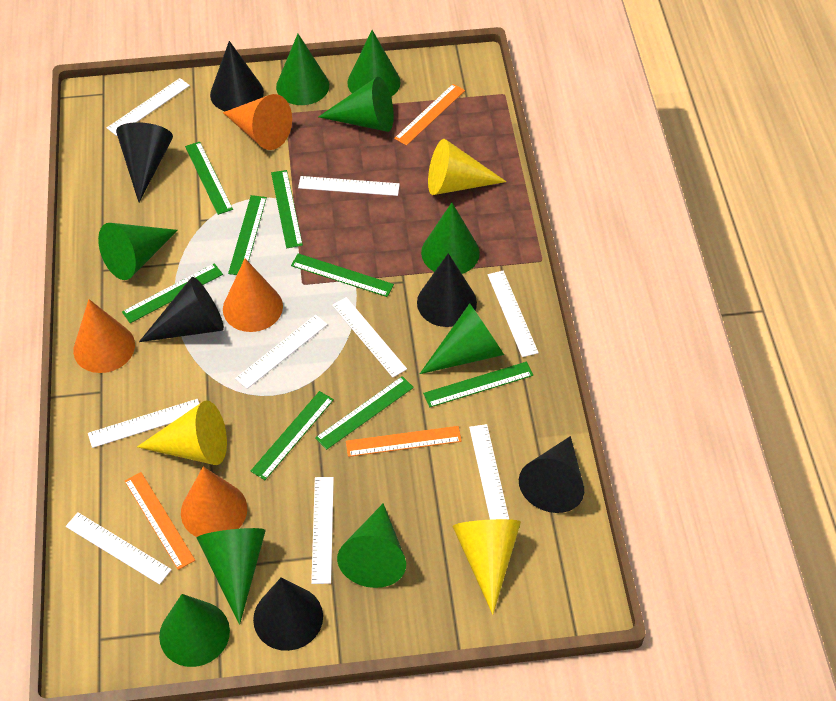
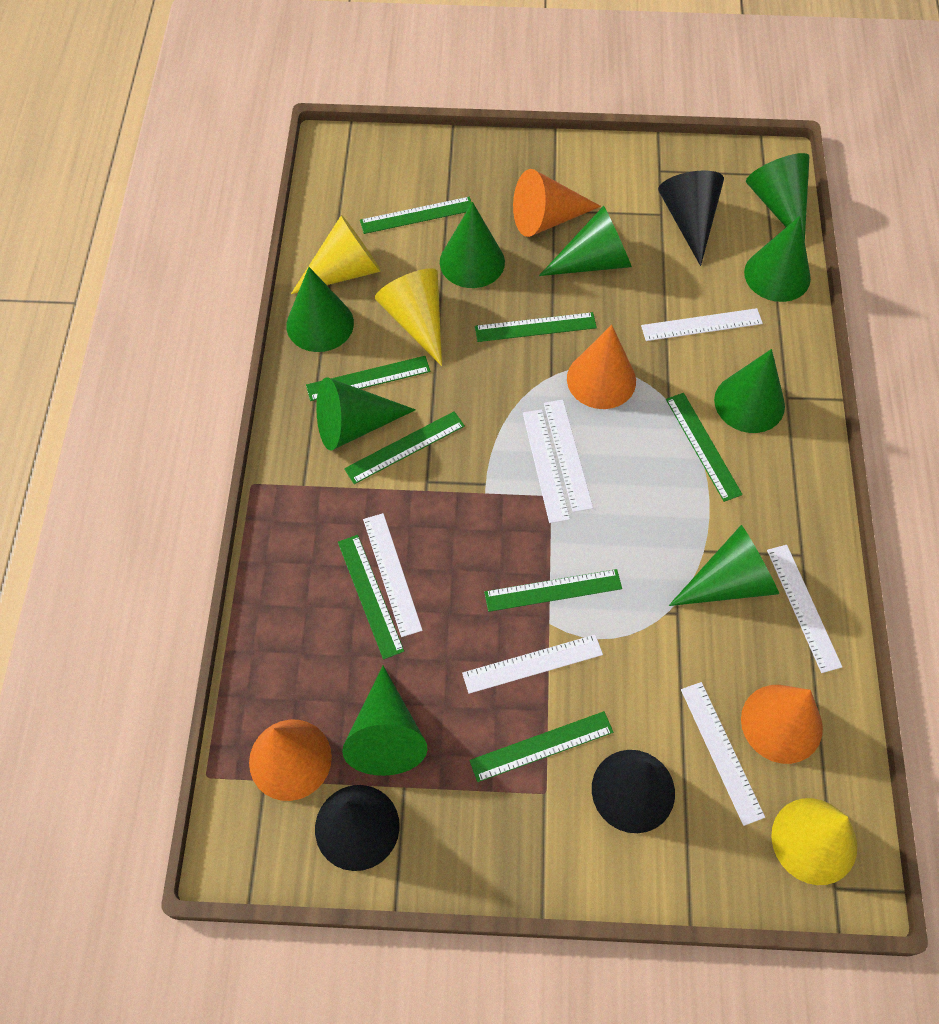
black cone: 6 -> 3
orange ruler: 3 -> 0
white ruler: 9 -> 7

